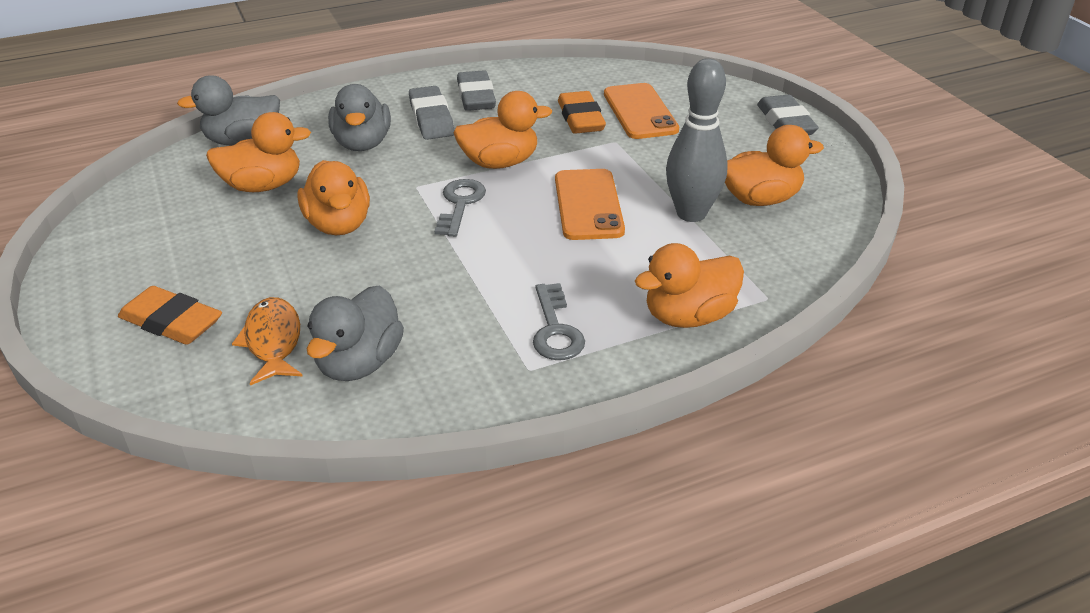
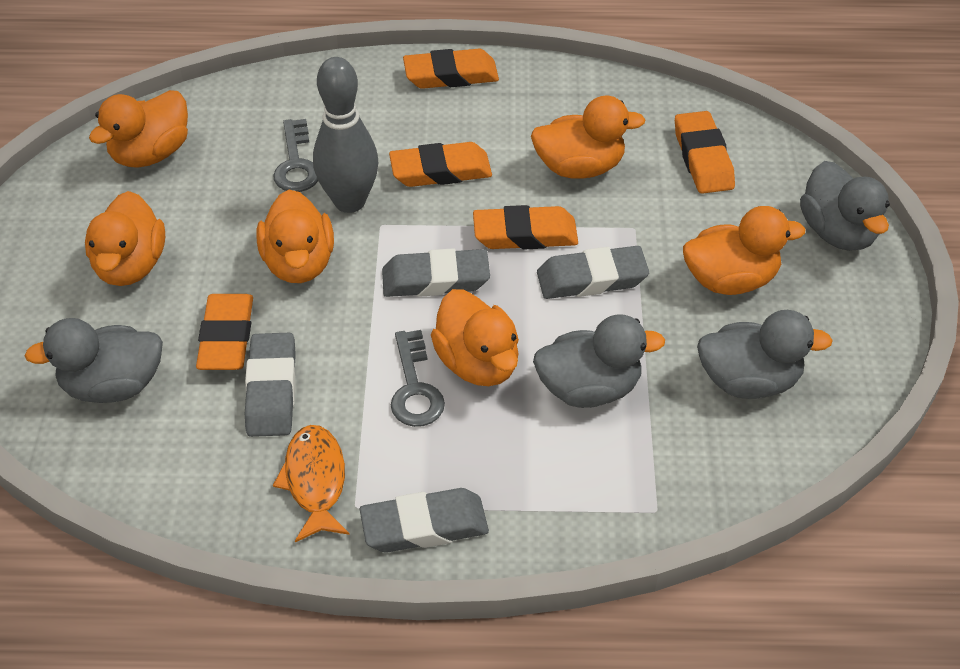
grey duck: 3 -> 4
grey eraser: 3 -> 4
orange duck: 5 -> 6
orange eraser: 2 -> 5
orange phone: 2 -> 0

